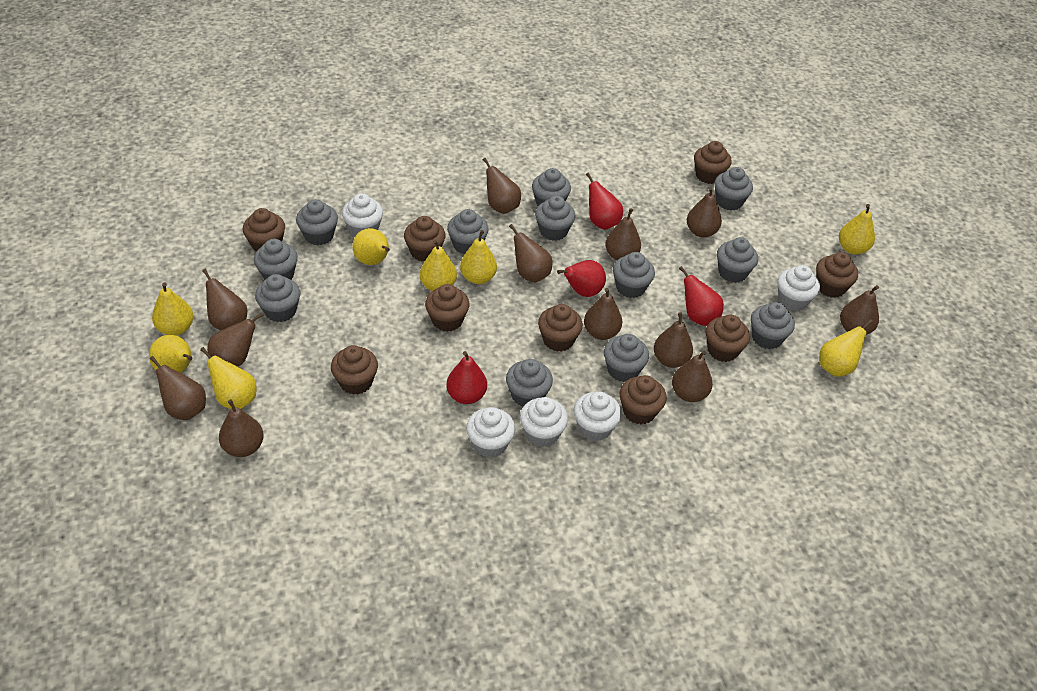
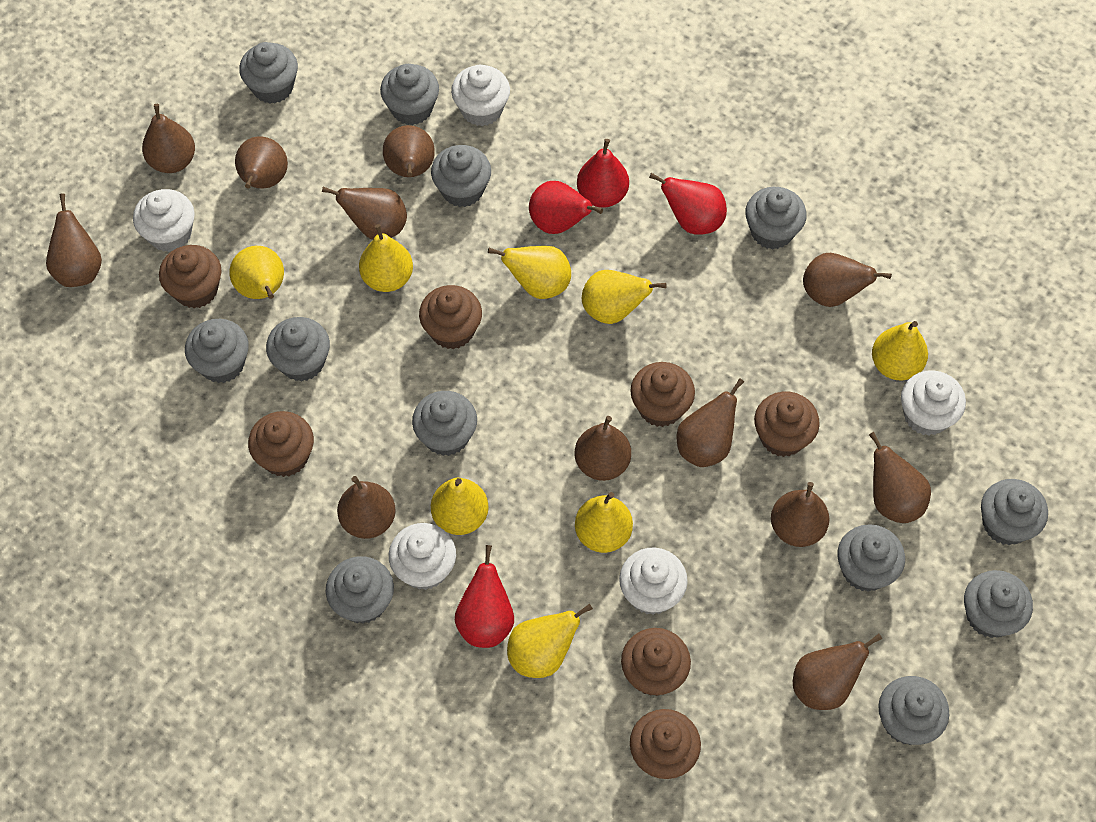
brown cupcake: 9 -> 7

